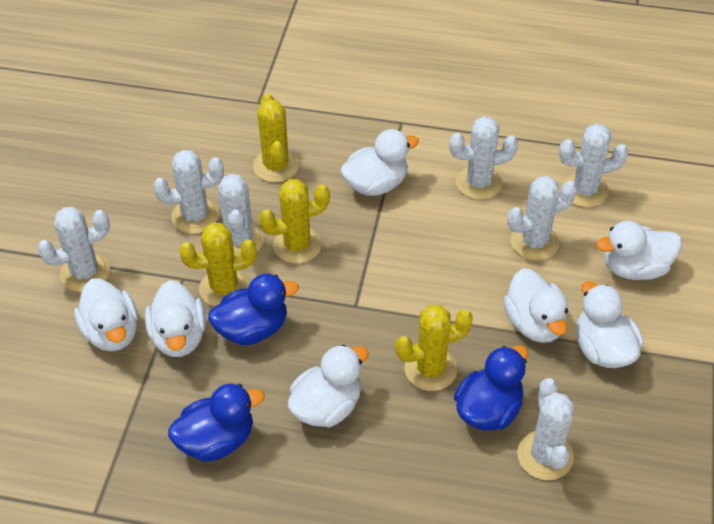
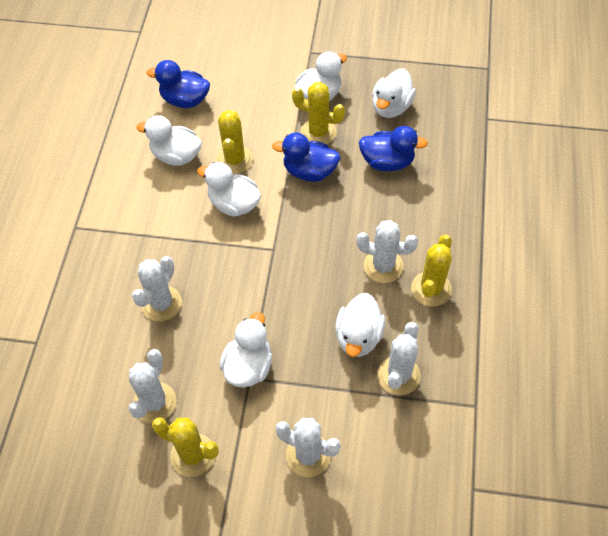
white cactus: 7 -> 5
white duck: 7 -> 6

